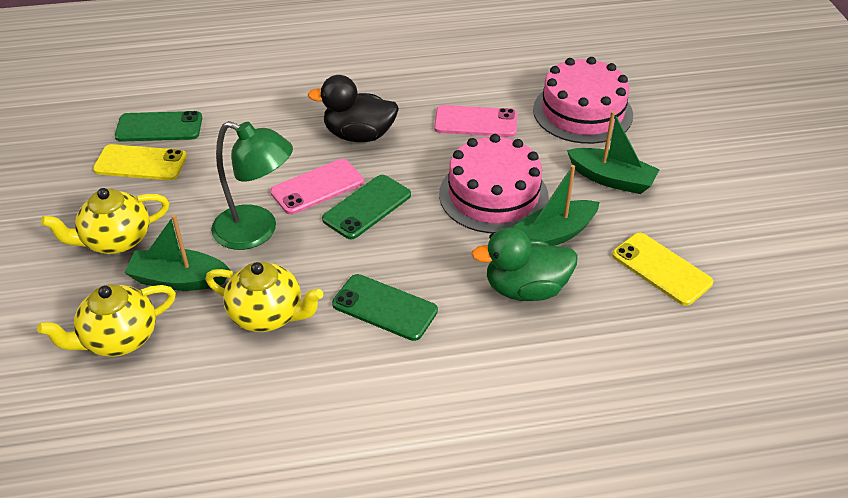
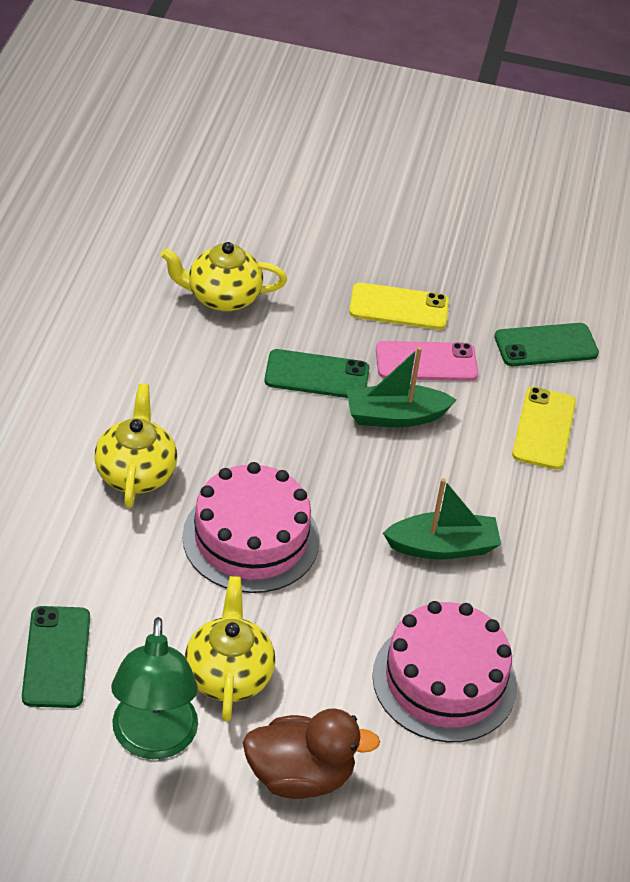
black duck: 1 -> 0
brown duck: 0 -> 1
green boat: 3 -> 2
green duck: 1 -> 0
pink phone: 2 -> 1

